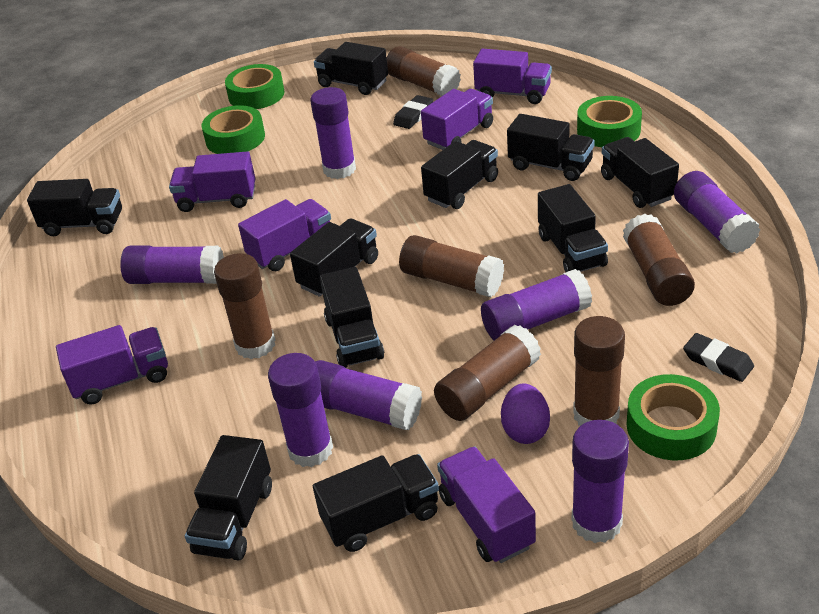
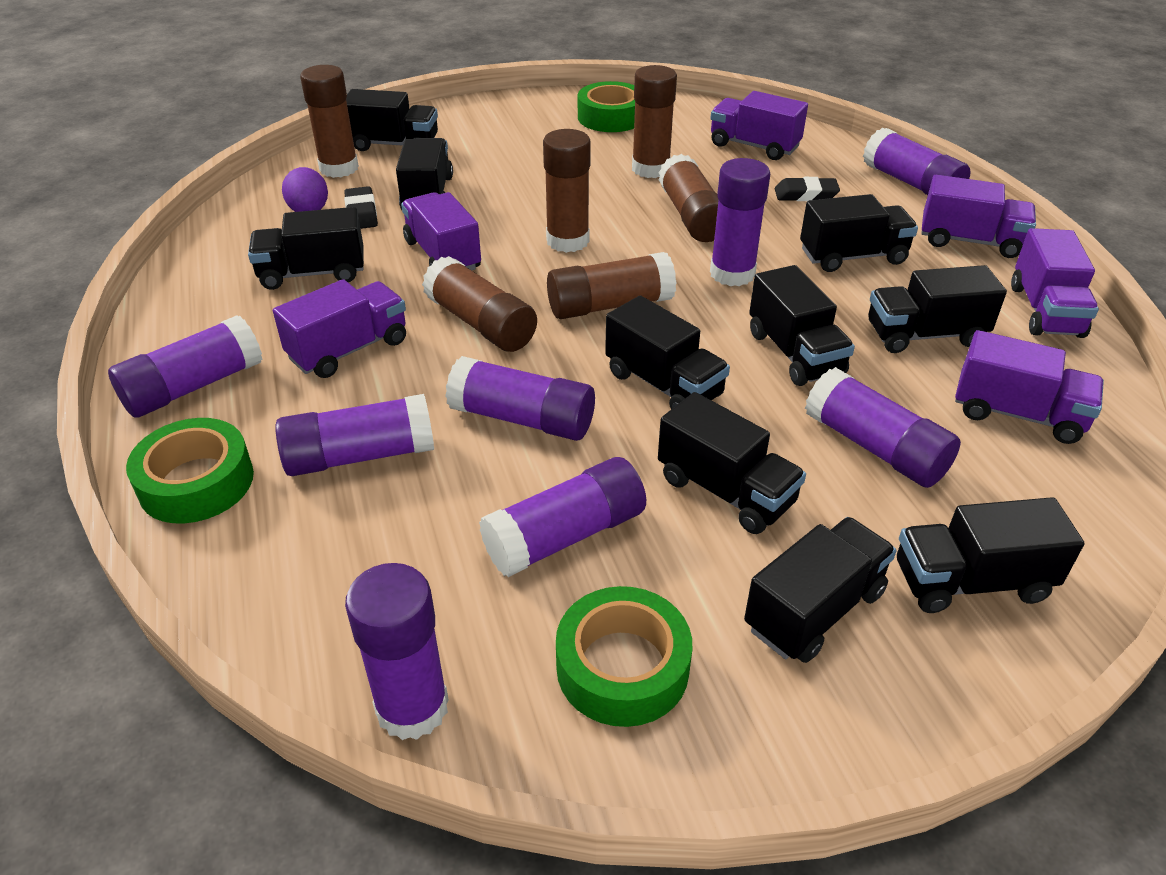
green tape: 4 -> 3
purple glue stick: 7 -> 8

